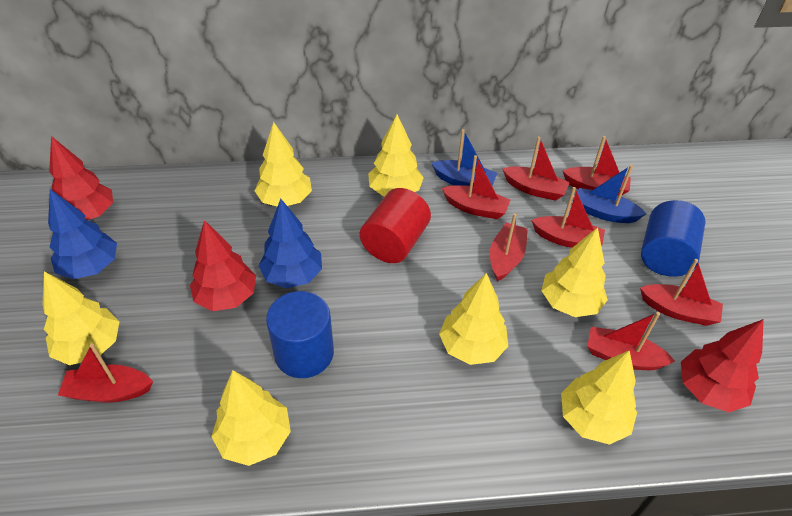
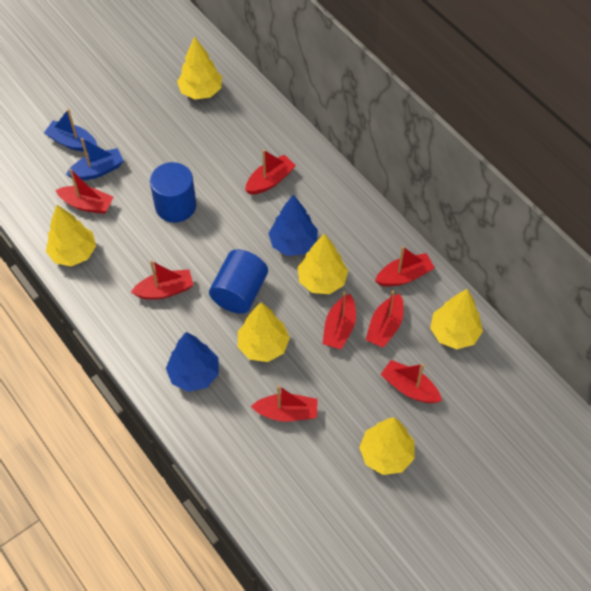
red cylinder: 1 -> 0
red tree: 3 -> 0
yellow tree: 7 -> 6

